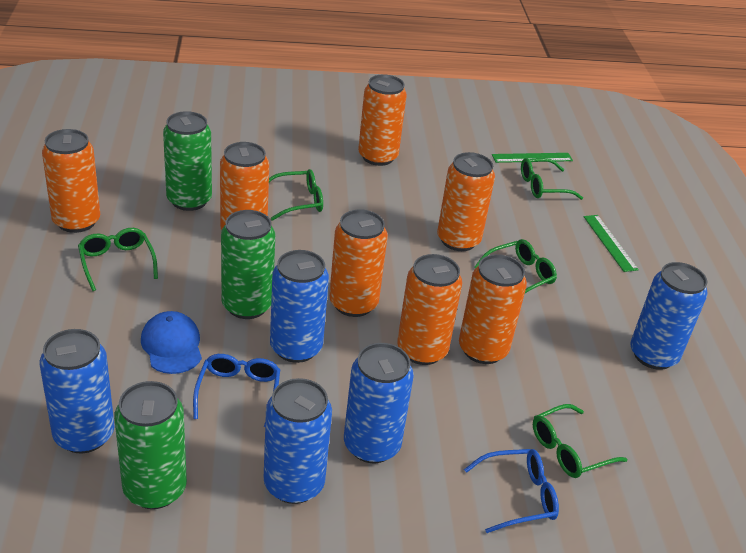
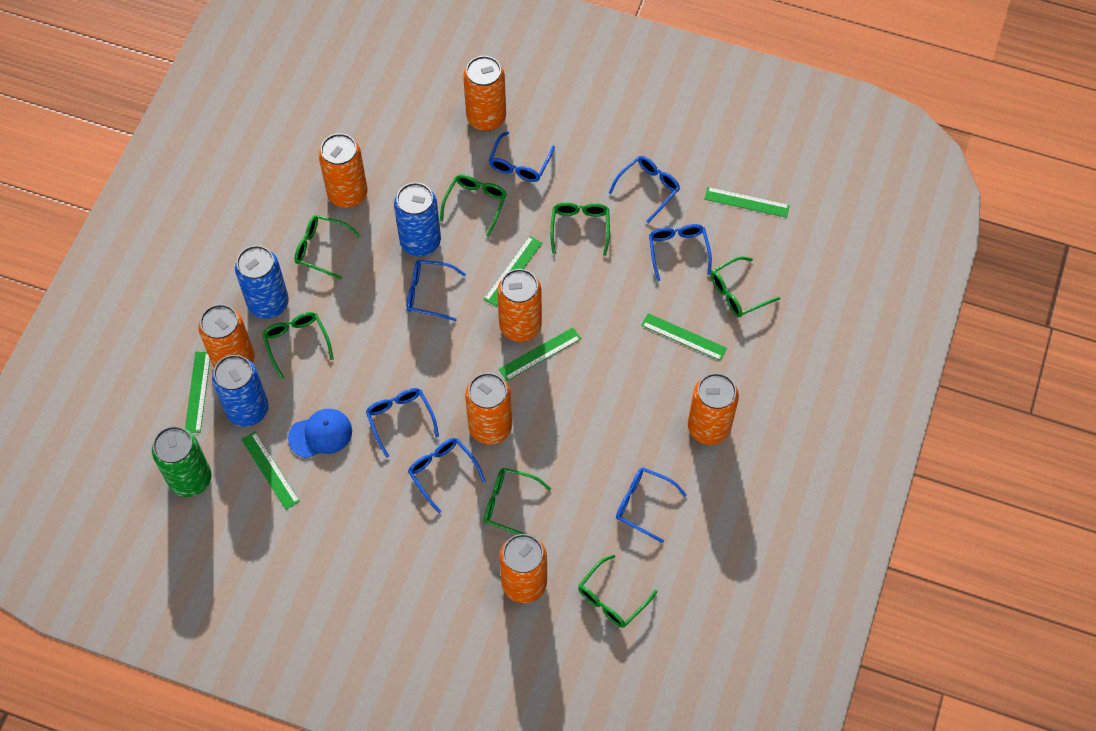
blue can: 5 -> 3
blue glasses: 2 -> 7
green can: 3 -> 1
green glasses: 5 -> 7
green ruler: 2 -> 6

